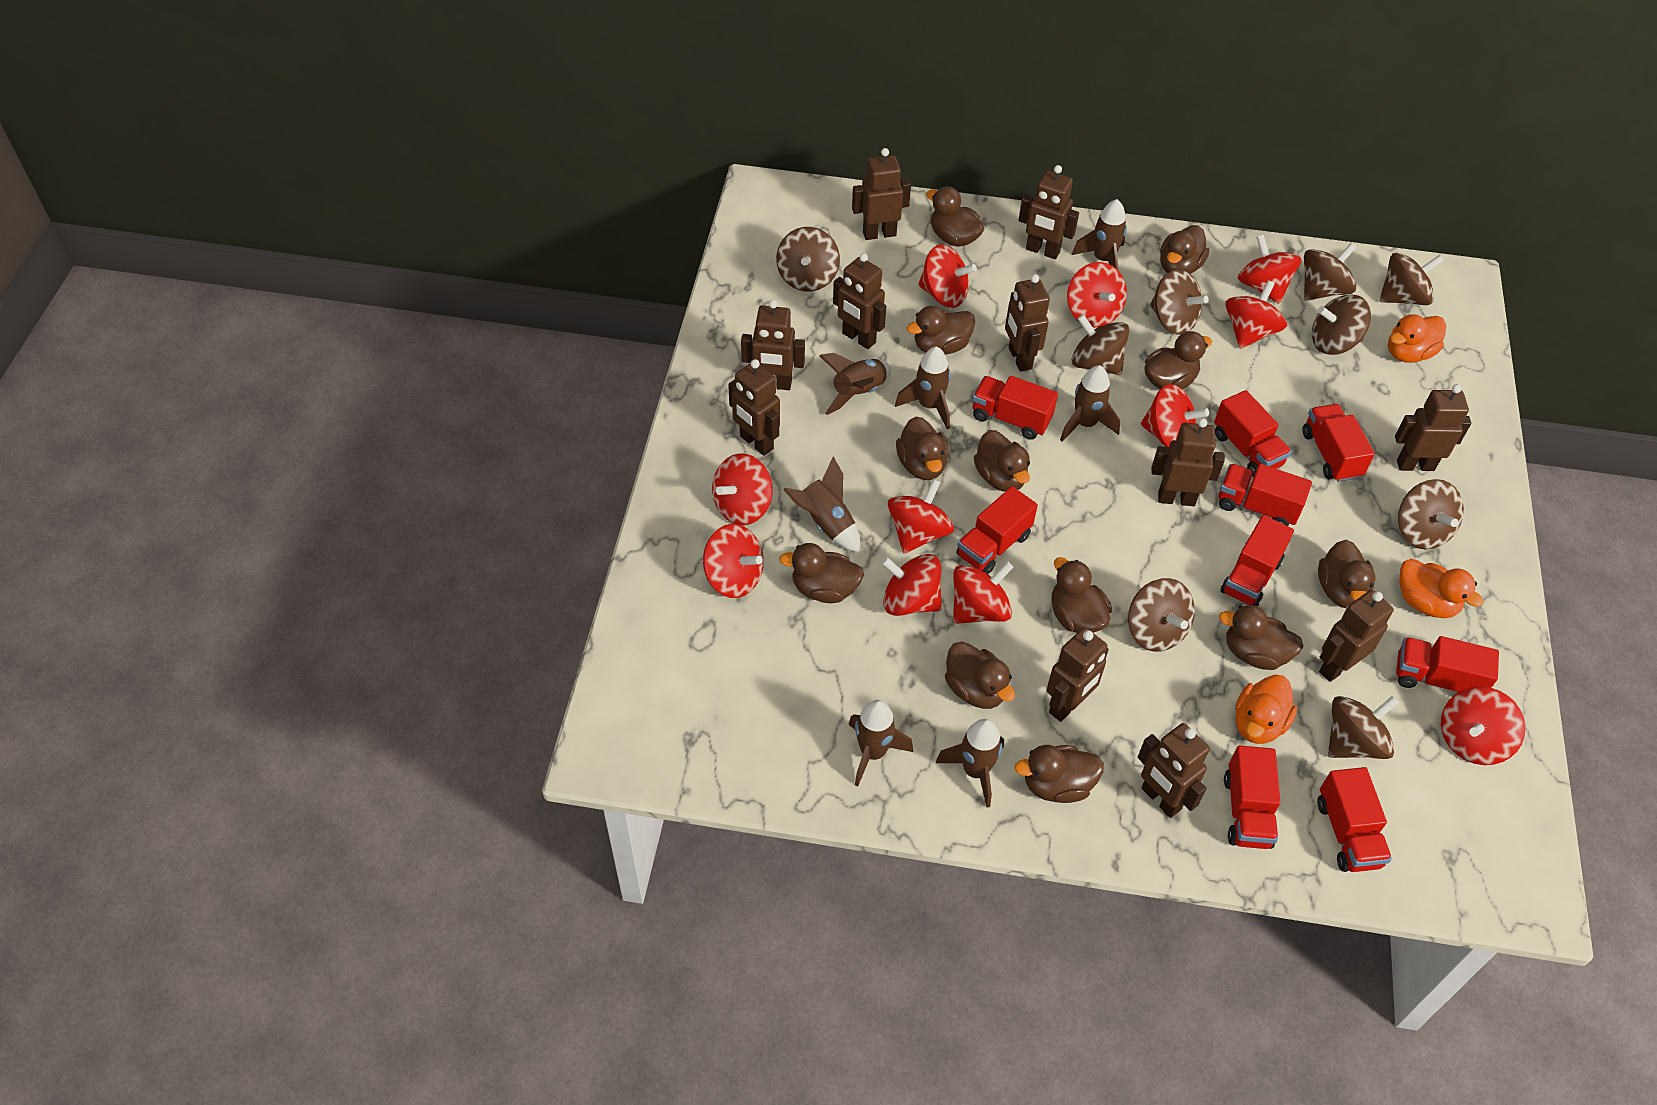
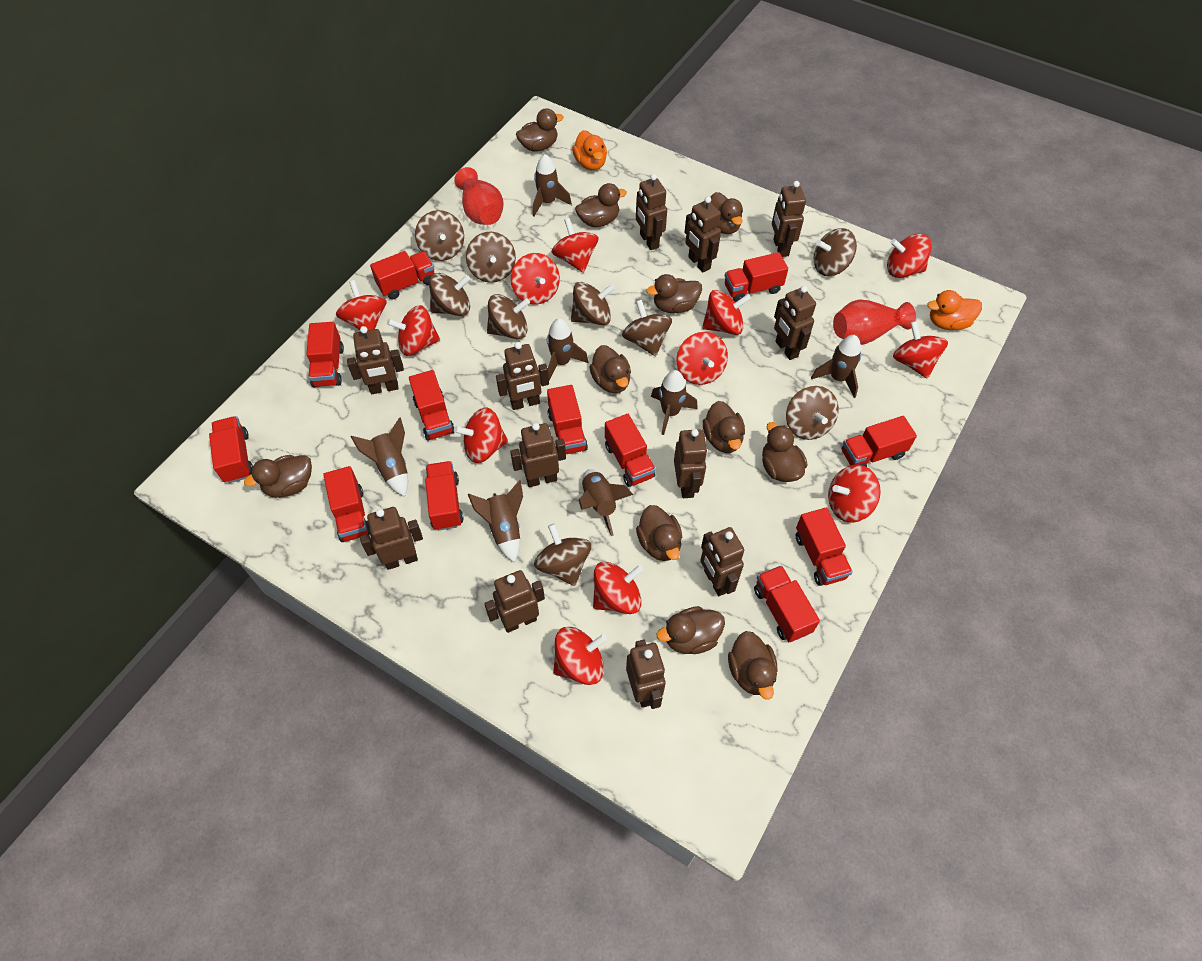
brown duck: 12 -> 11
brown robot: 11 -> 12
orange duck: 3 -> 2
red spinning top: 11 -> 12
red truck: 9 -> 12
red vase: 0 -> 2

